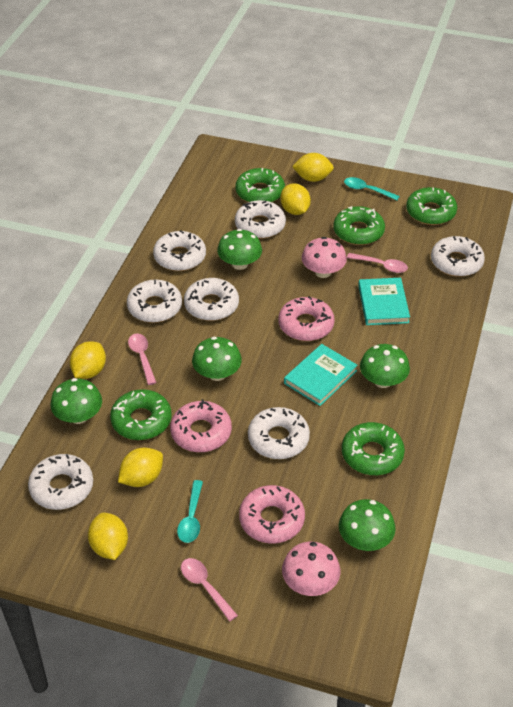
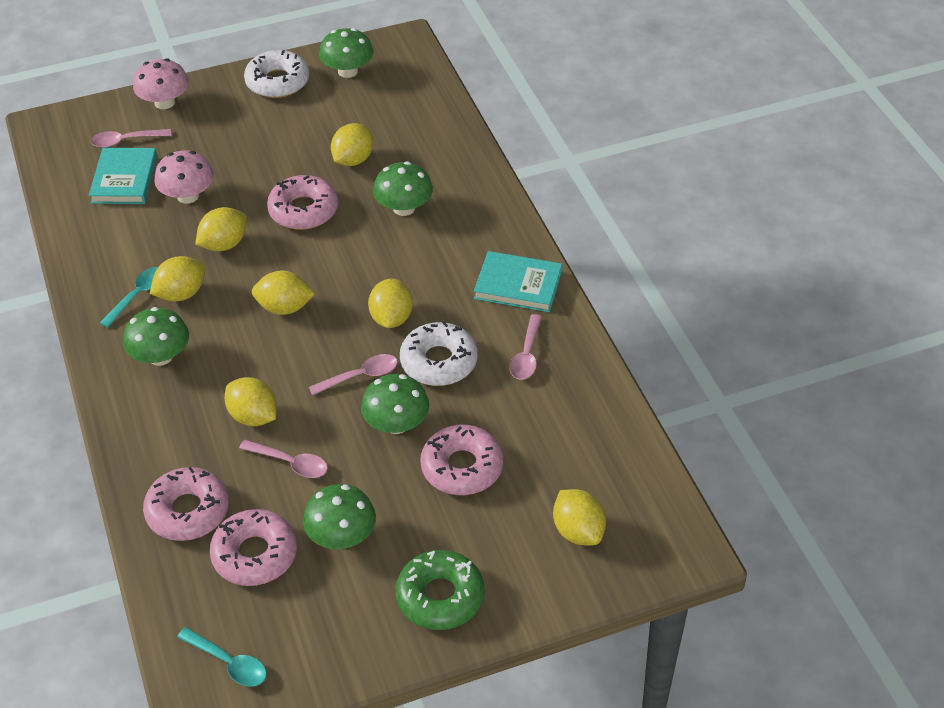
green donut: 5 -> 1
pink donut: 3 -> 4
pink spoon: 3 -> 4
white donut: 7 -> 2
yellow lemon: 5 -> 7

